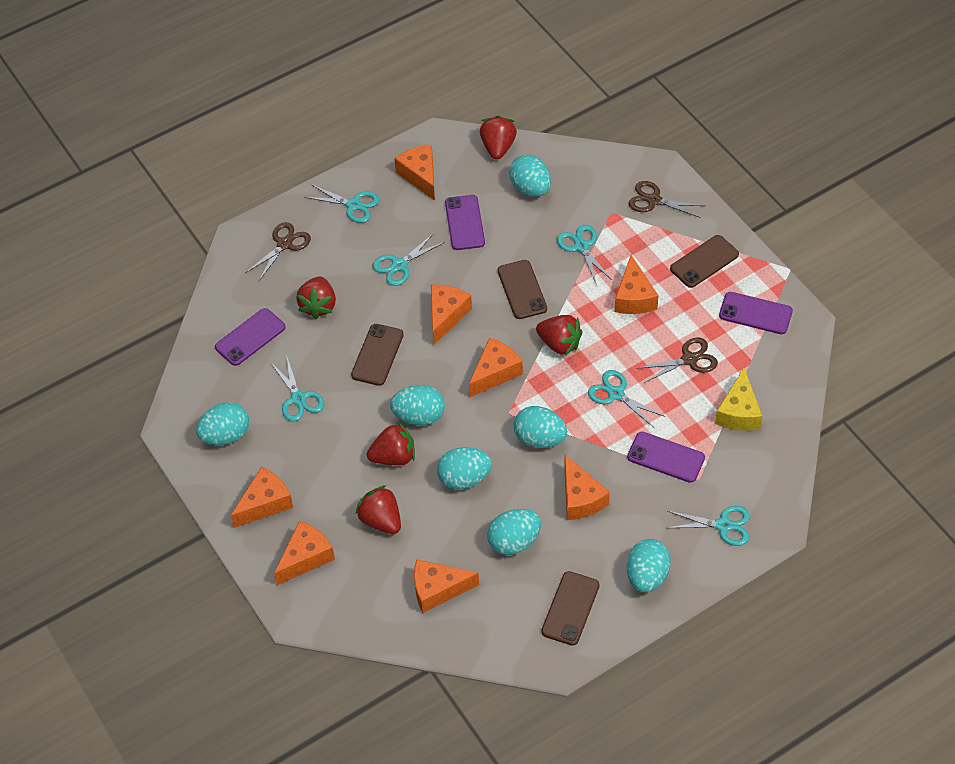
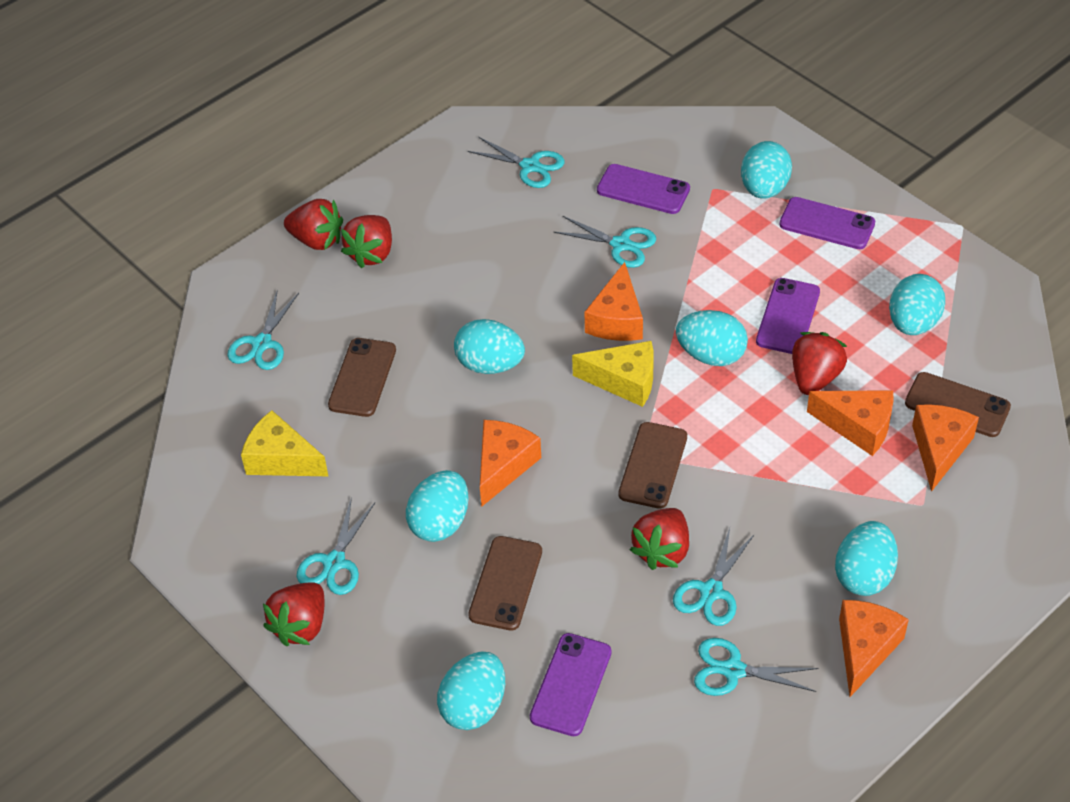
brown scissors: 3 -> 0
orange cheese: 8 -> 5
yellow cheese: 1 -> 2

